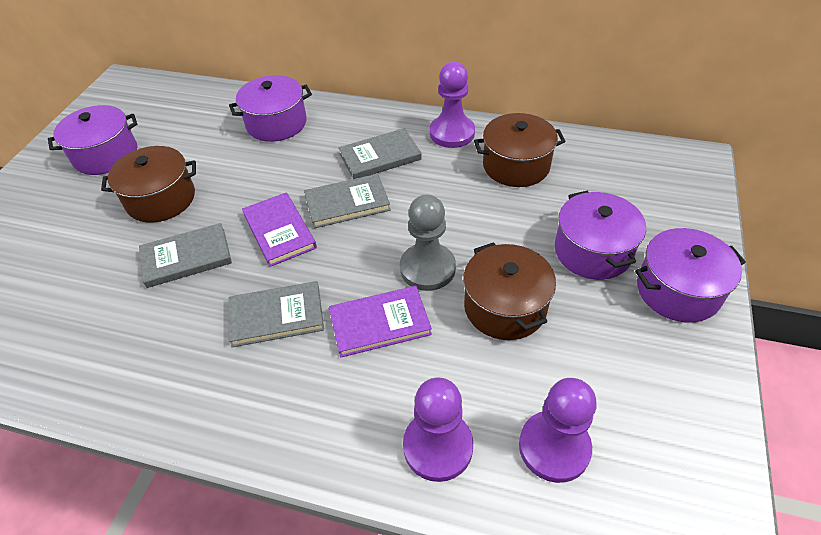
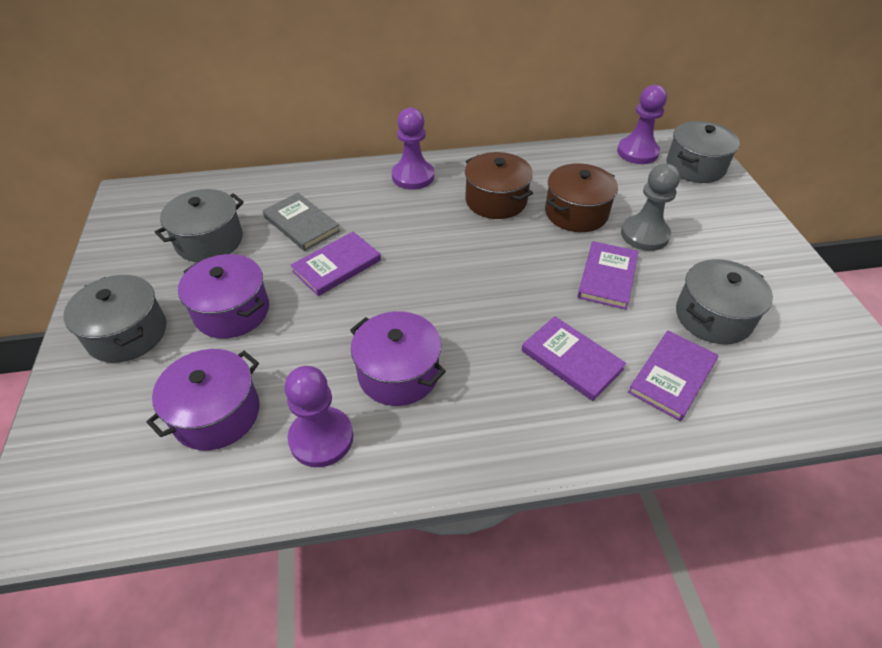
brown pot: 3 -> 2
grey book: 4 -> 1
grey pot: 0 -> 4
purple book: 2 -> 4
purple pot: 4 -> 3

